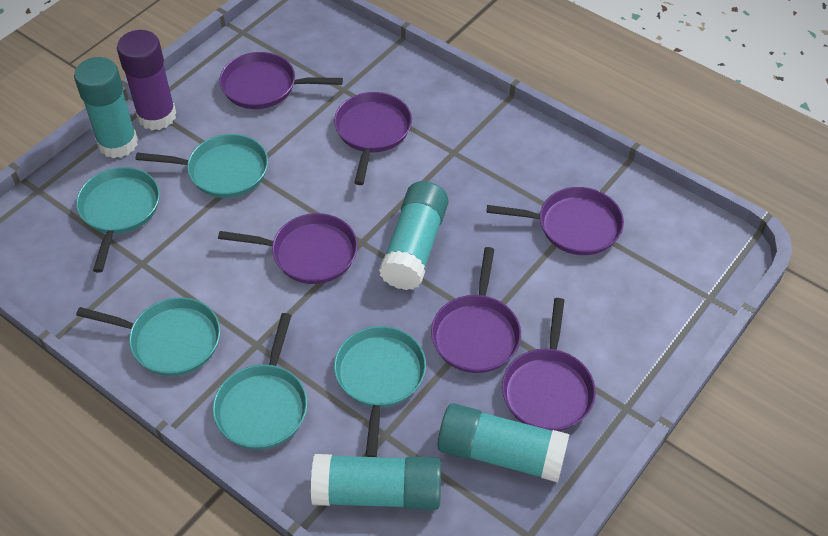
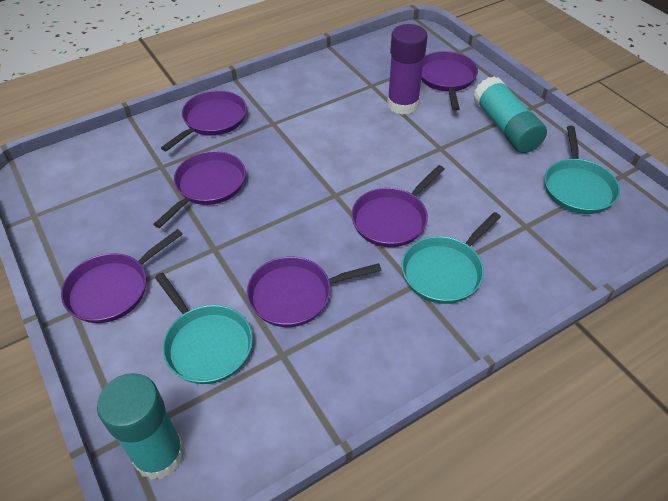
turquoise glue stick: 4 -> 2
turquoise pan: 5 -> 3

